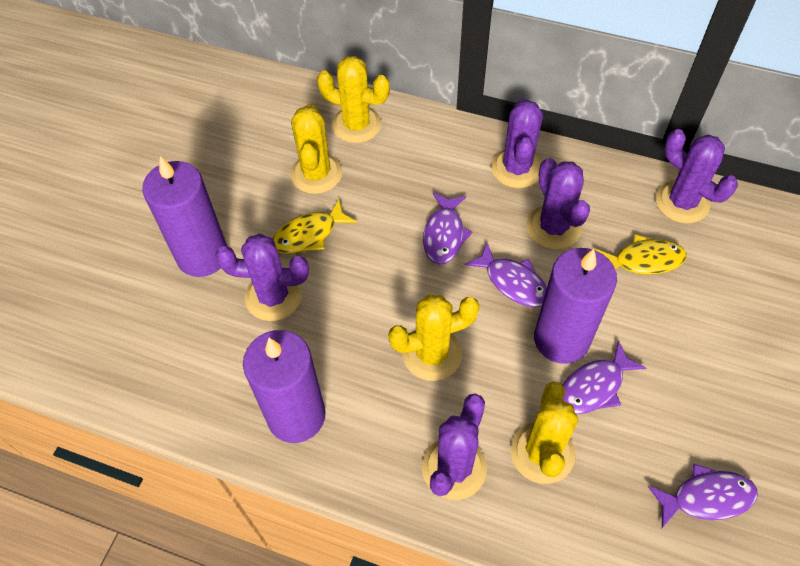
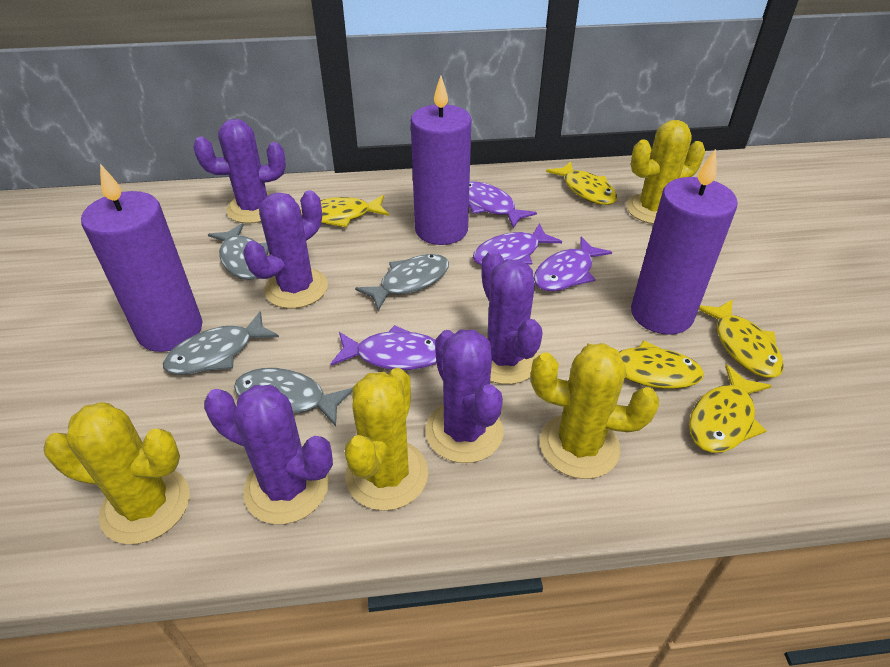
grey fish: 0 -> 4
yellow fish: 2 -> 5

